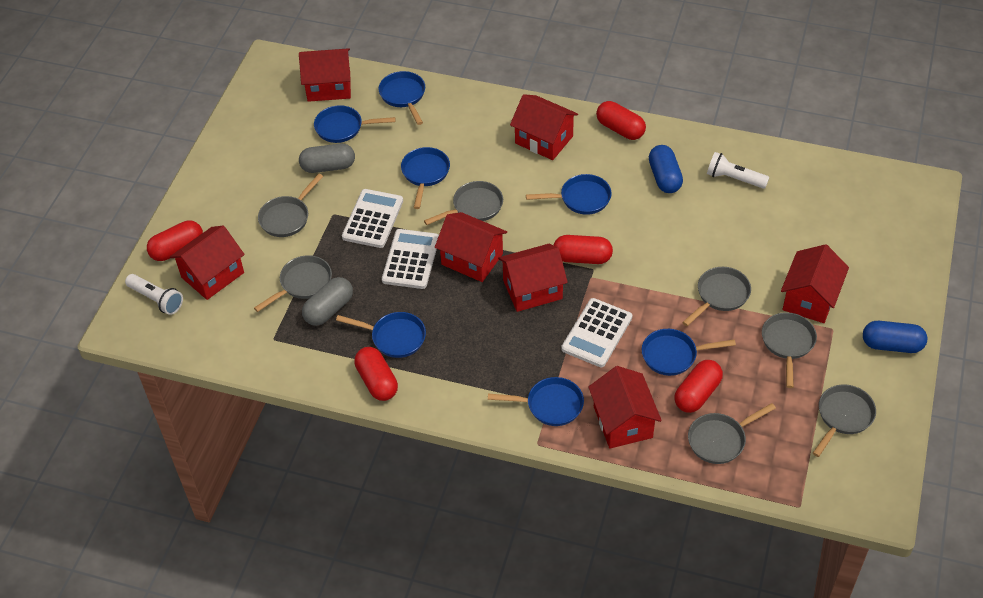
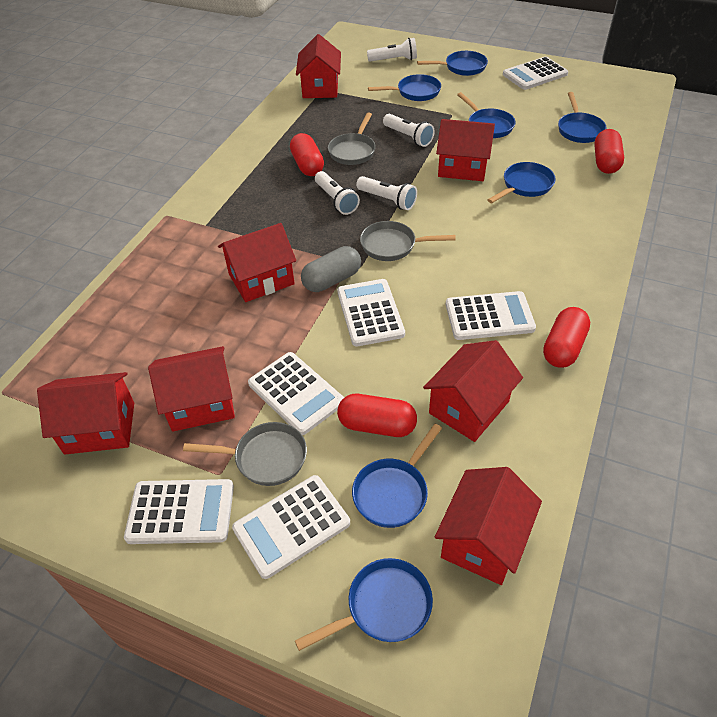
blue capsule: 2 -> 0
grey capsule: 2 -> 1
grey pan: 7 -> 3
red capsule: 5 -> 4
white calculator: 3 -> 6
white flashlight: 2 -> 4

